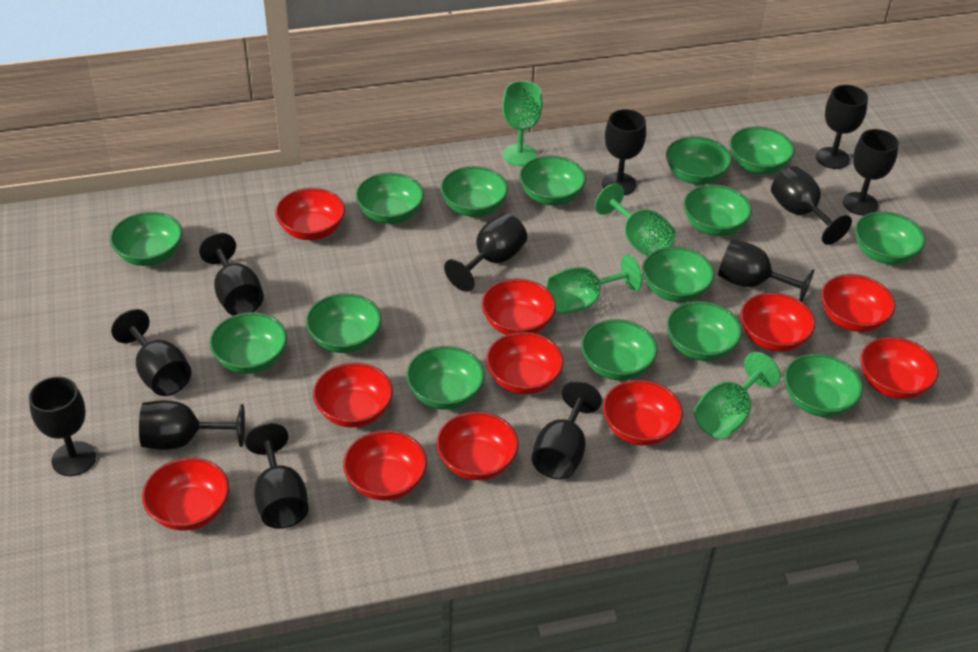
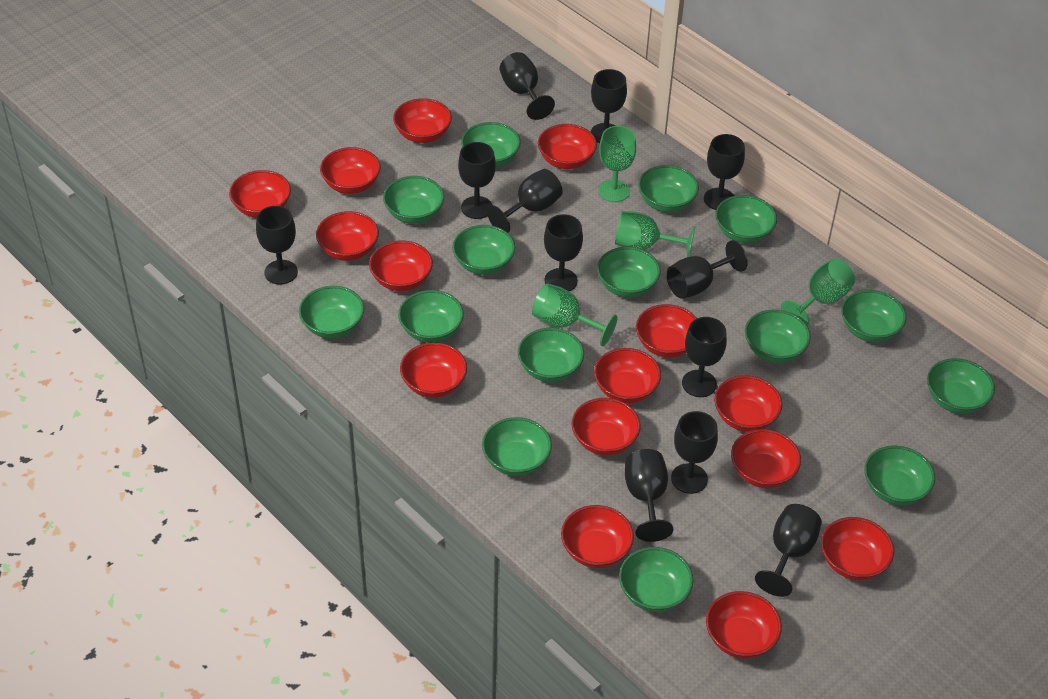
red bowl: 11 -> 15

